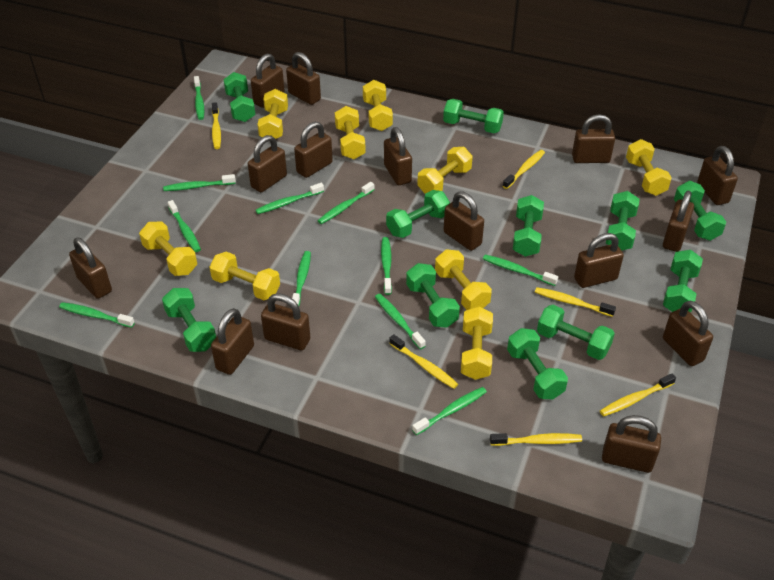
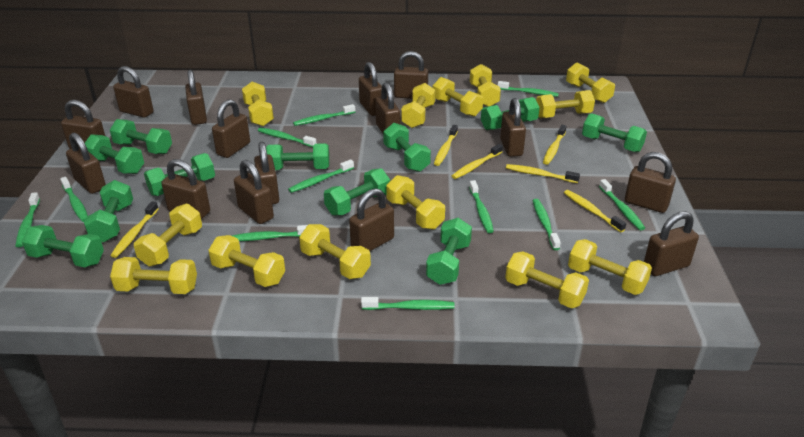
yellow dumbbell: 9 -> 13

